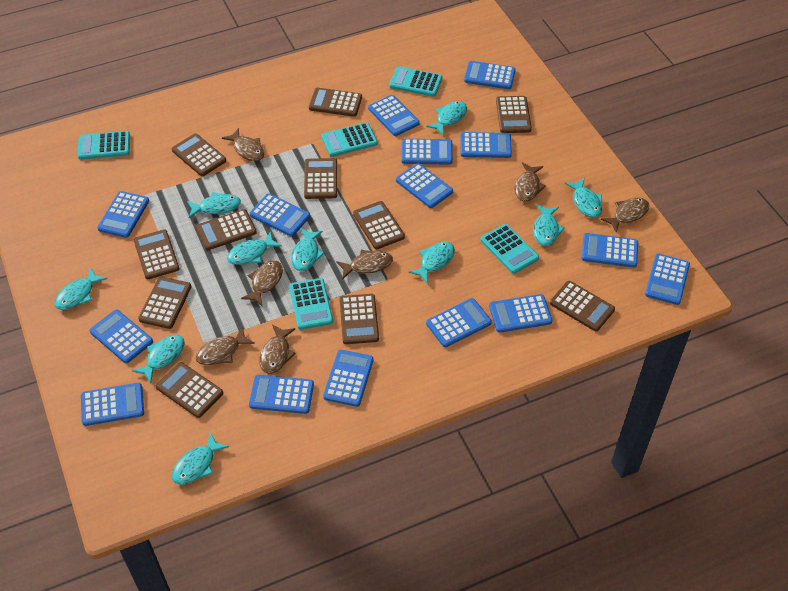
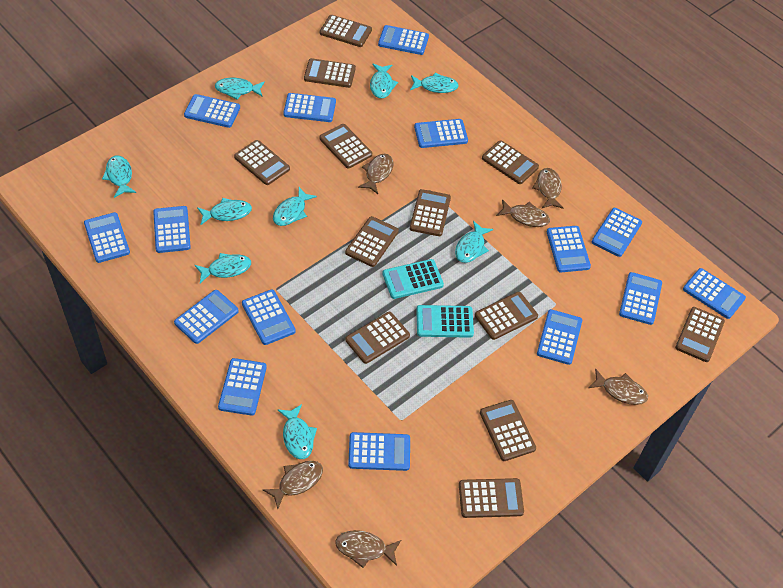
brown calculator: 11 -> 12
brown fish: 7 -> 6
turquoise calculator: 5 -> 2
turquoise fish: 10 -> 9

